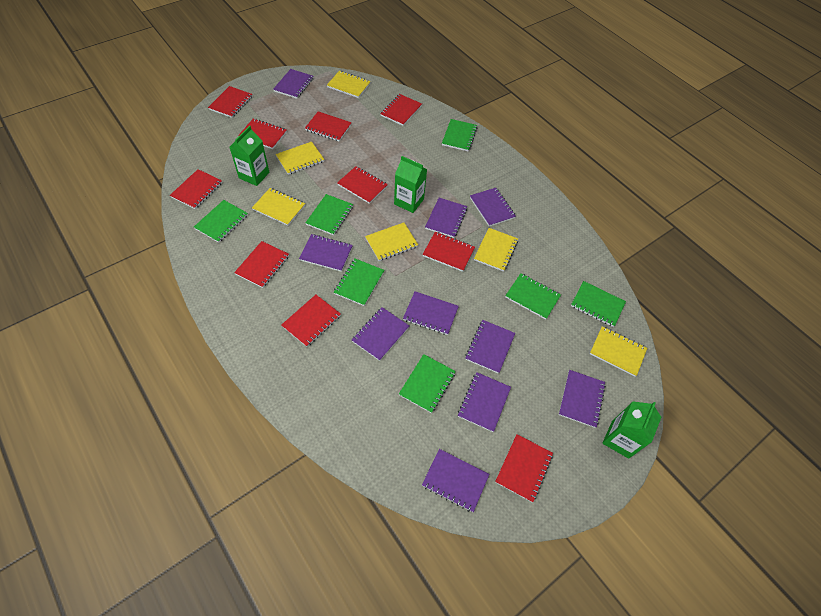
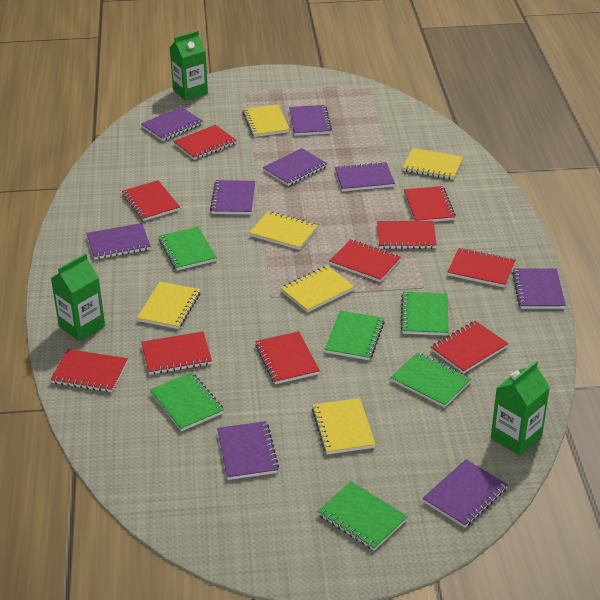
green notebook: 7 -> 6
purple notebook: 10 -> 9

